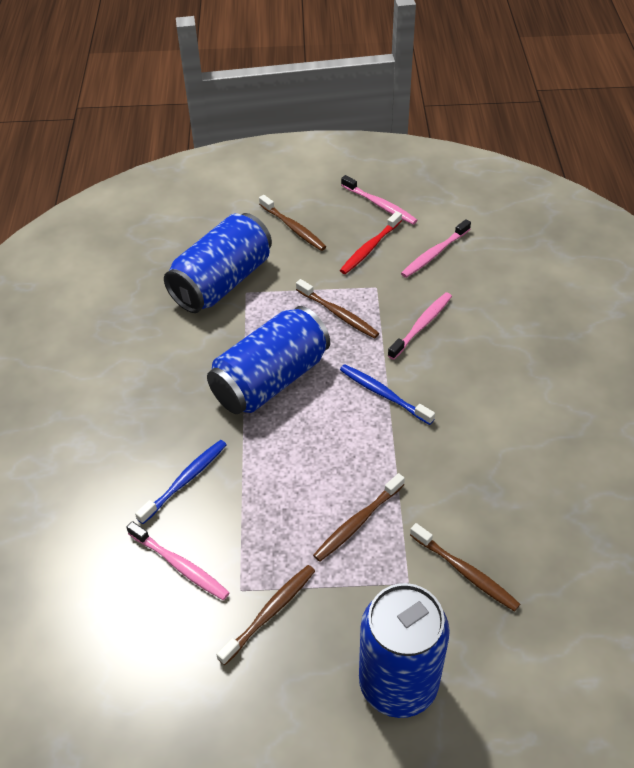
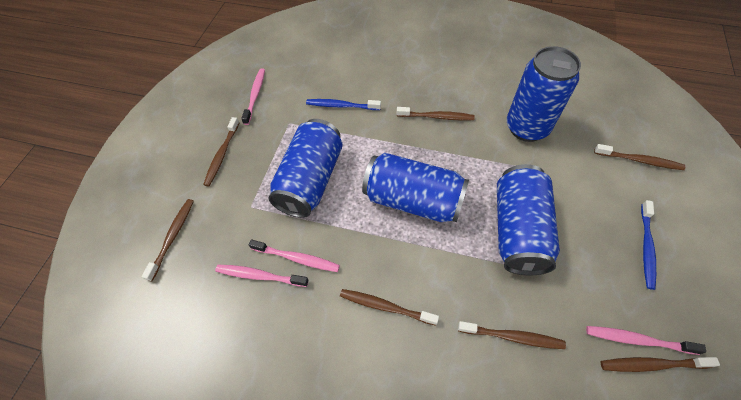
blue can: 3 -> 4
brown toothbrush: 5 -> 7
red toothbrush: 1 -> 0

